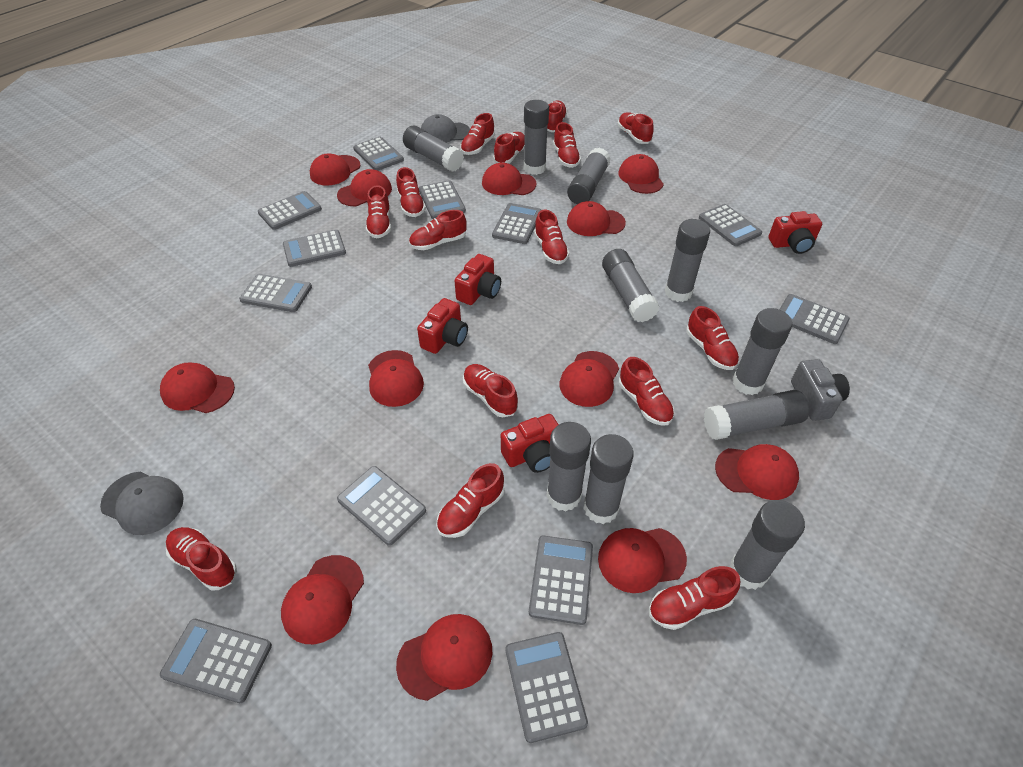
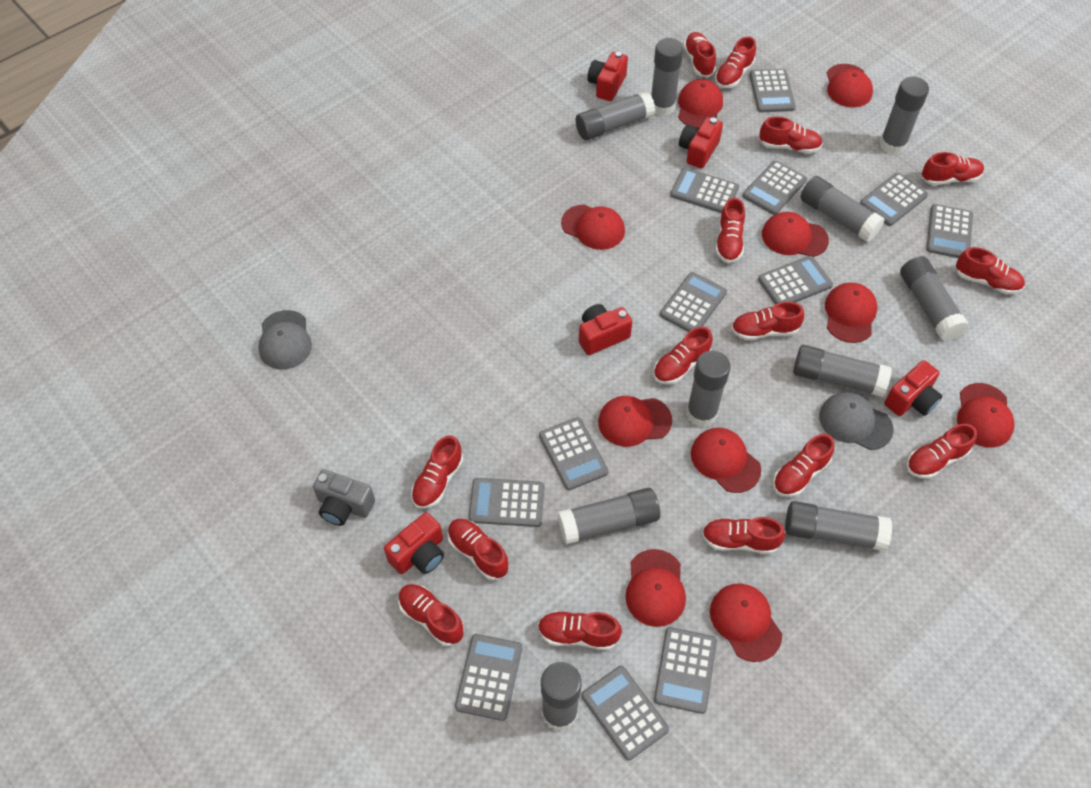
red camera: 4 -> 5
red cap: 12 -> 10

